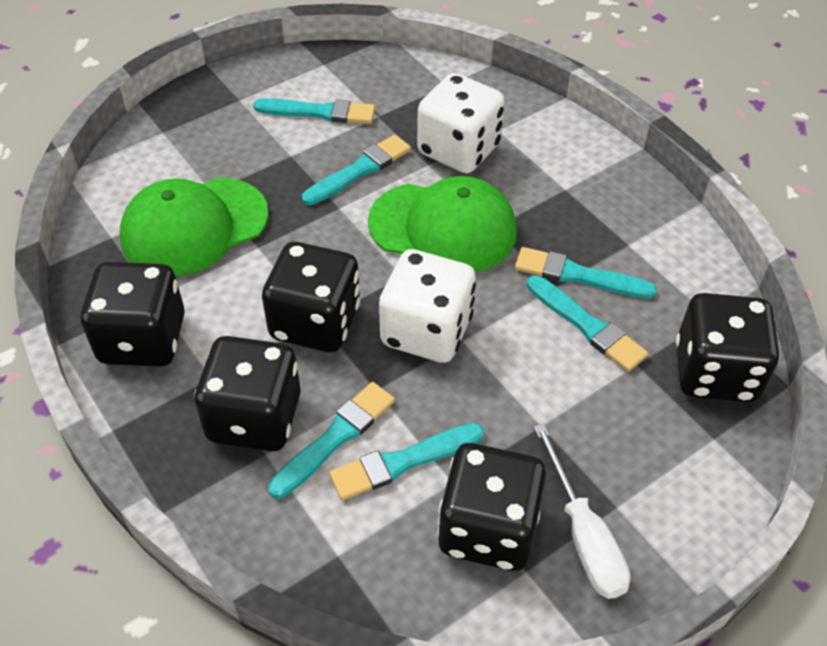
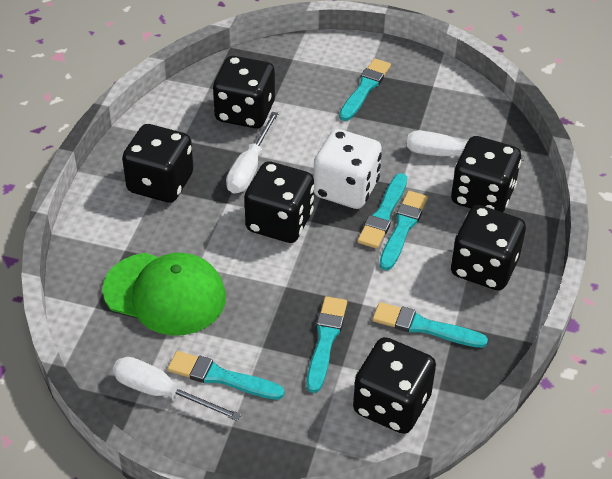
black dice: 5 -> 6
green cap: 2 -> 1
white dice: 2 -> 1
white screwdriver: 1 -> 3

